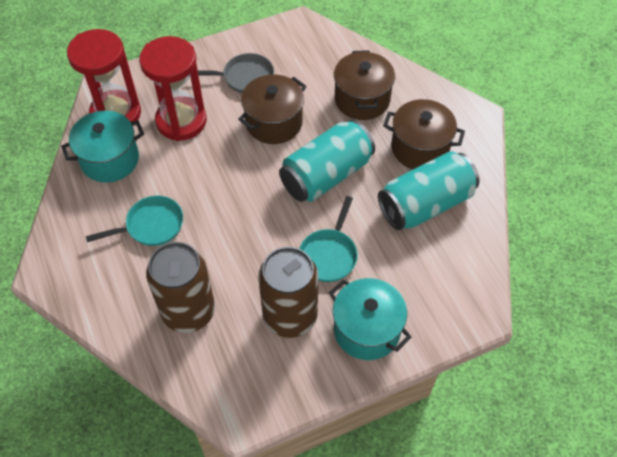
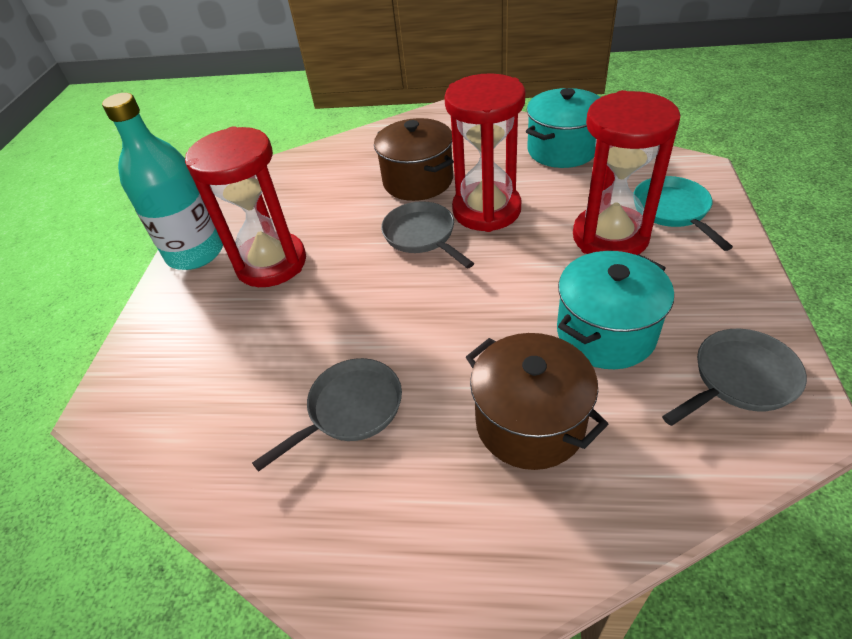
brown can: 2 -> 0
brown pot: 3 -> 2
grey pan: 1 -> 3
red hourglass: 2 -> 3
turquoise bottle: 0 -> 1
turquoise can: 2 -> 0
turquoise pan: 2 -> 1

